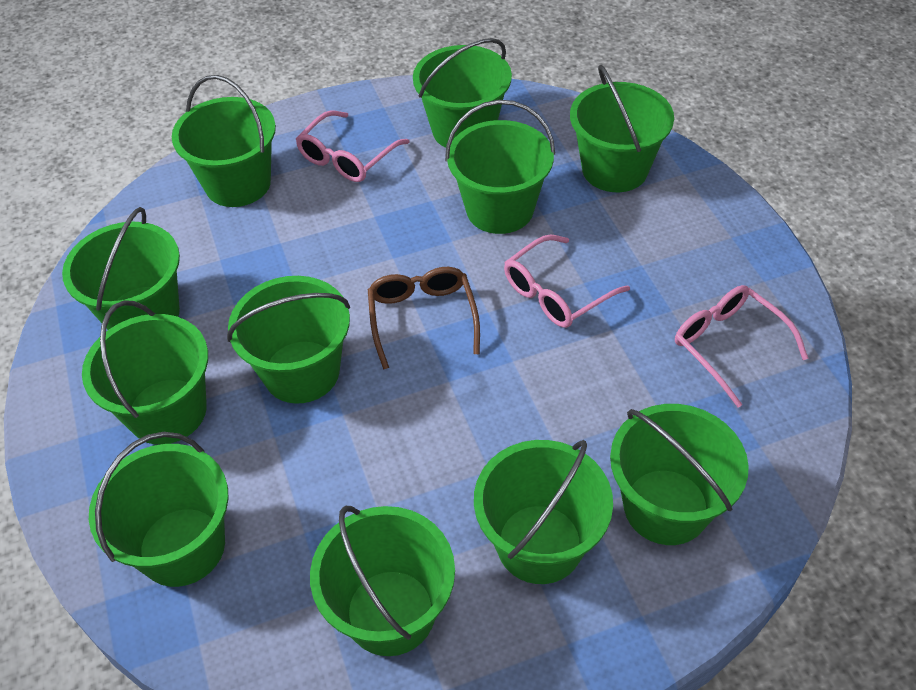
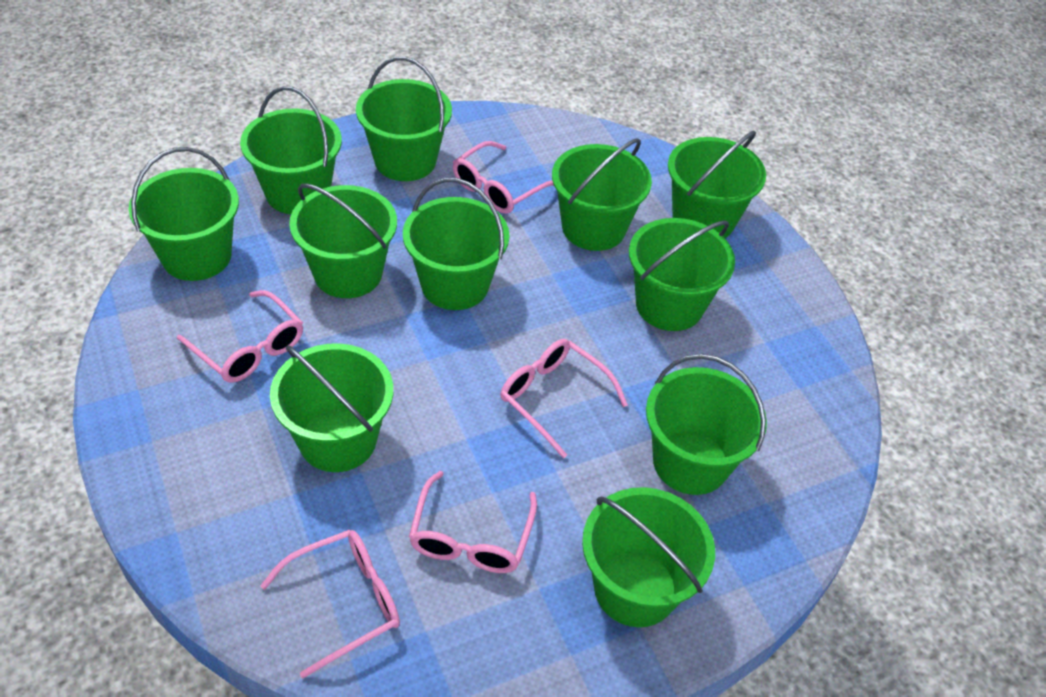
brown glasses: 1 -> 0
pink glasses: 3 -> 5

